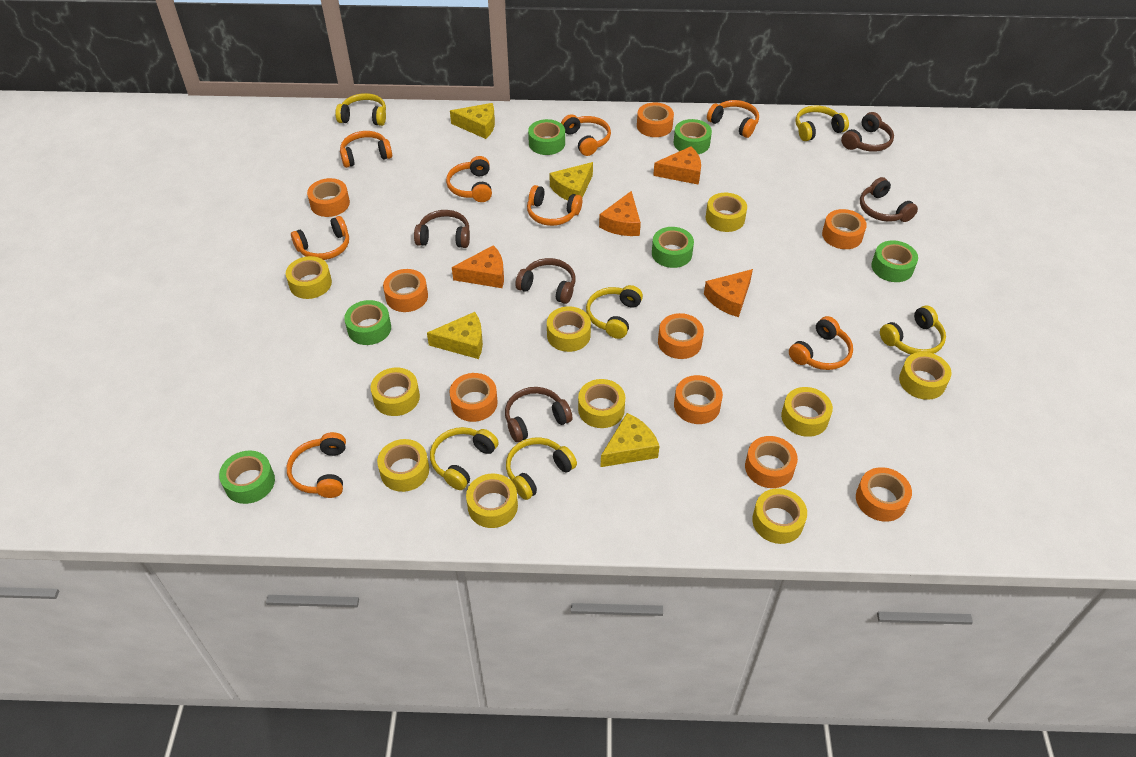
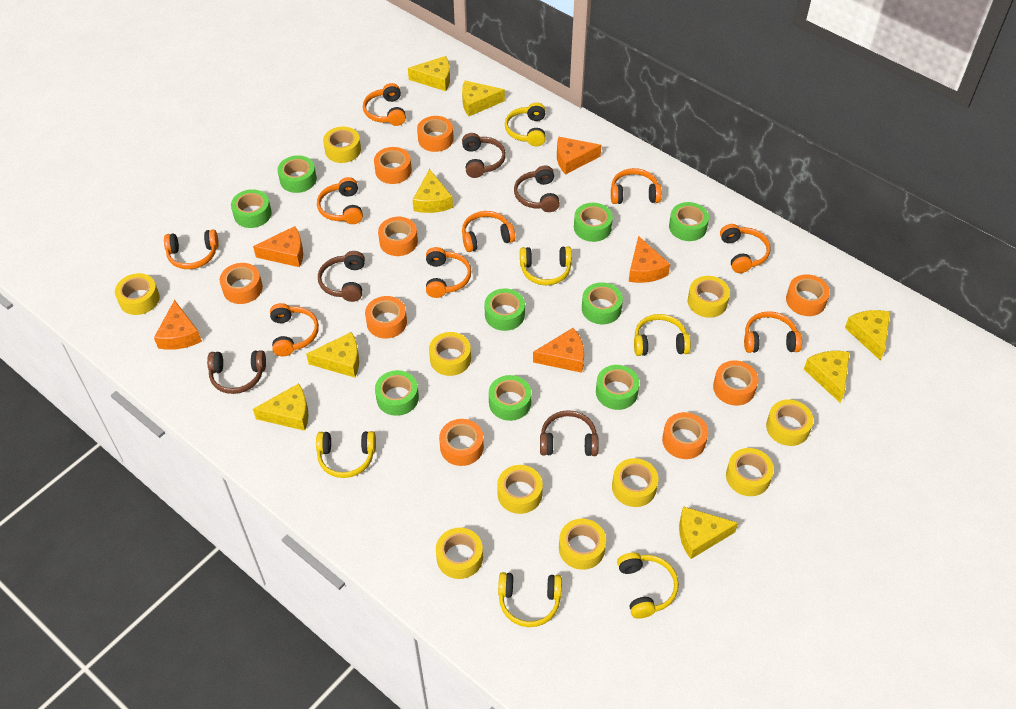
green tape: 6 -> 9
orange cheese: 4 -> 5
orange headphones: 8 -> 9
yellow cheese: 4 -> 8

